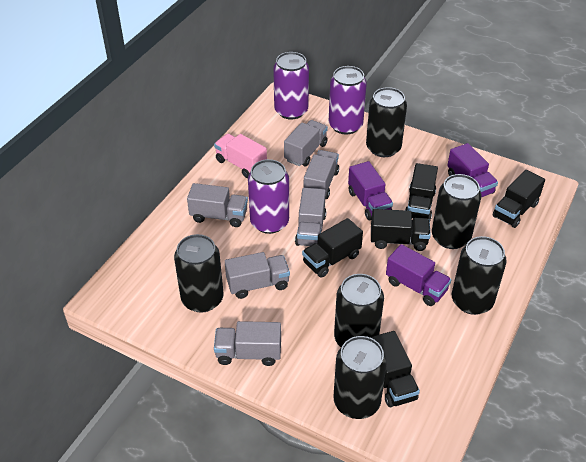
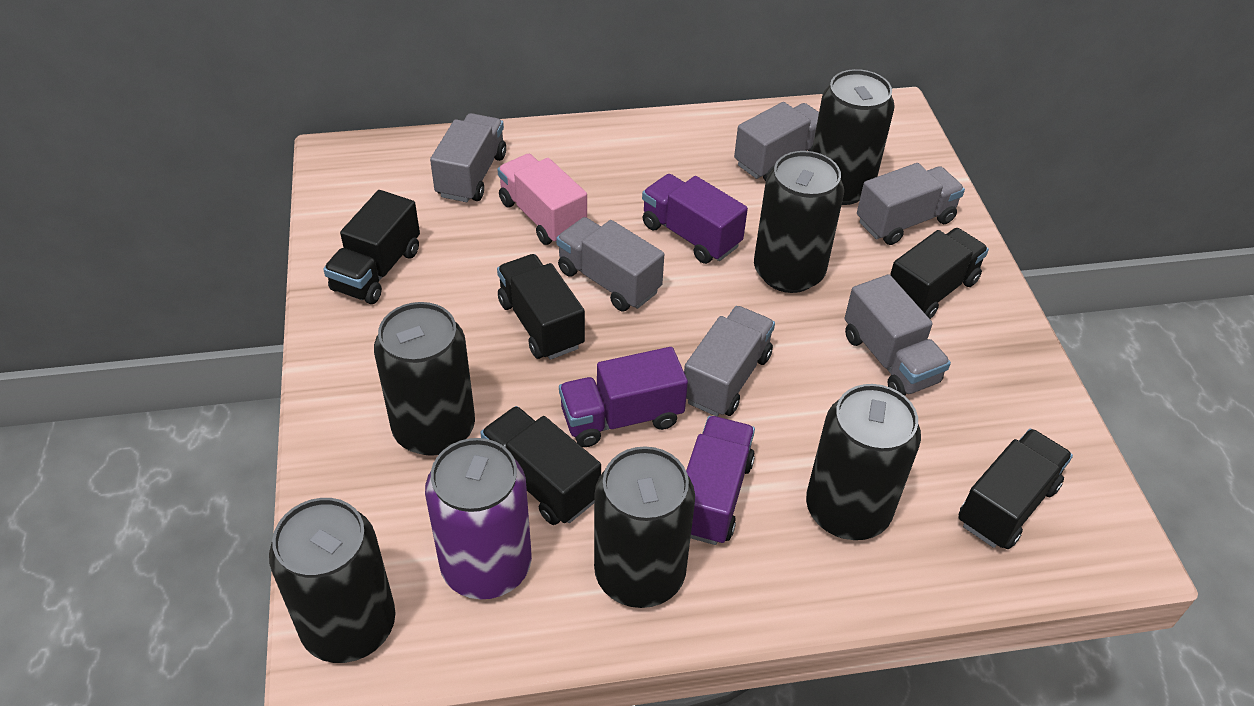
purple can: 3 -> 1

